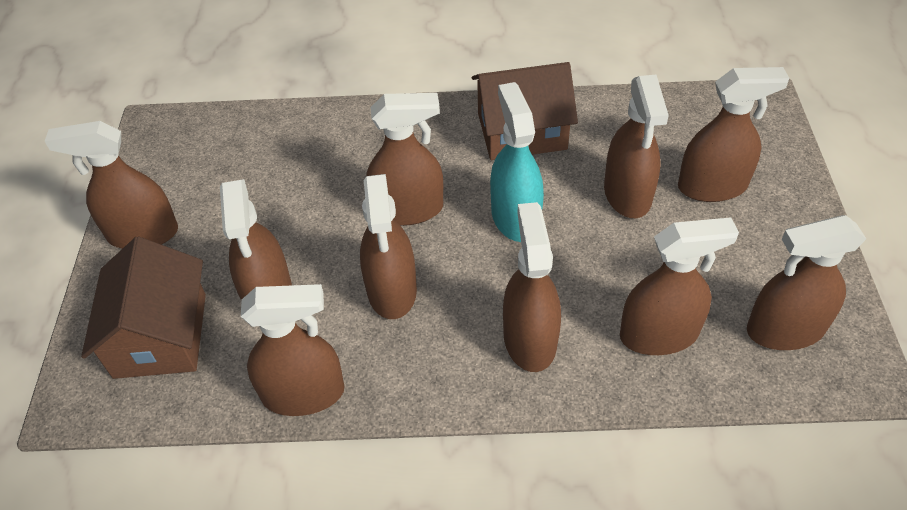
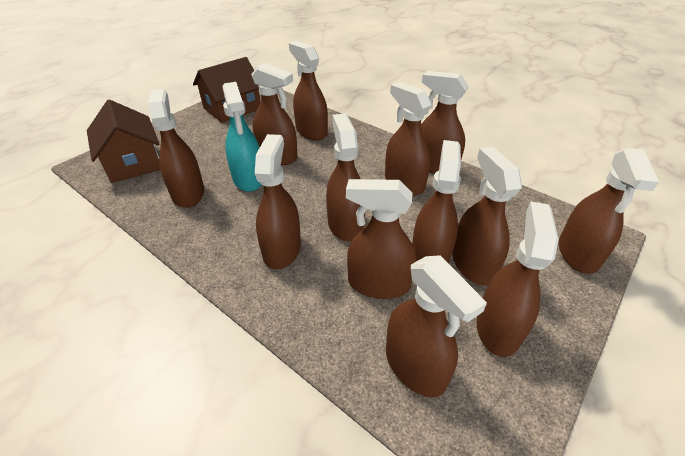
brown spray bottle: 10 -> 13

